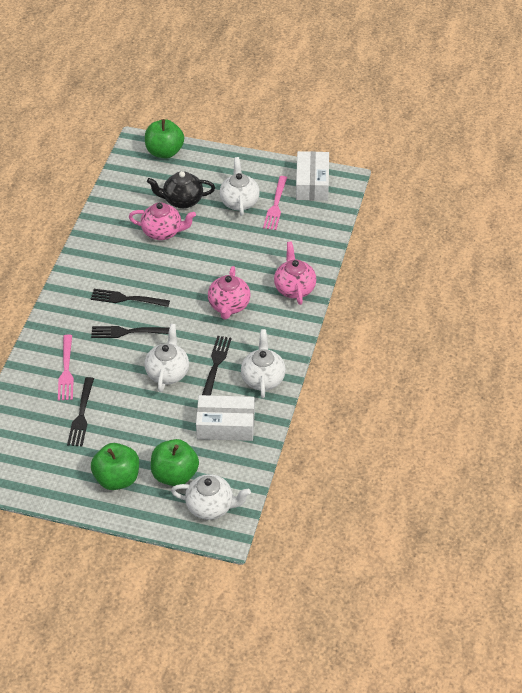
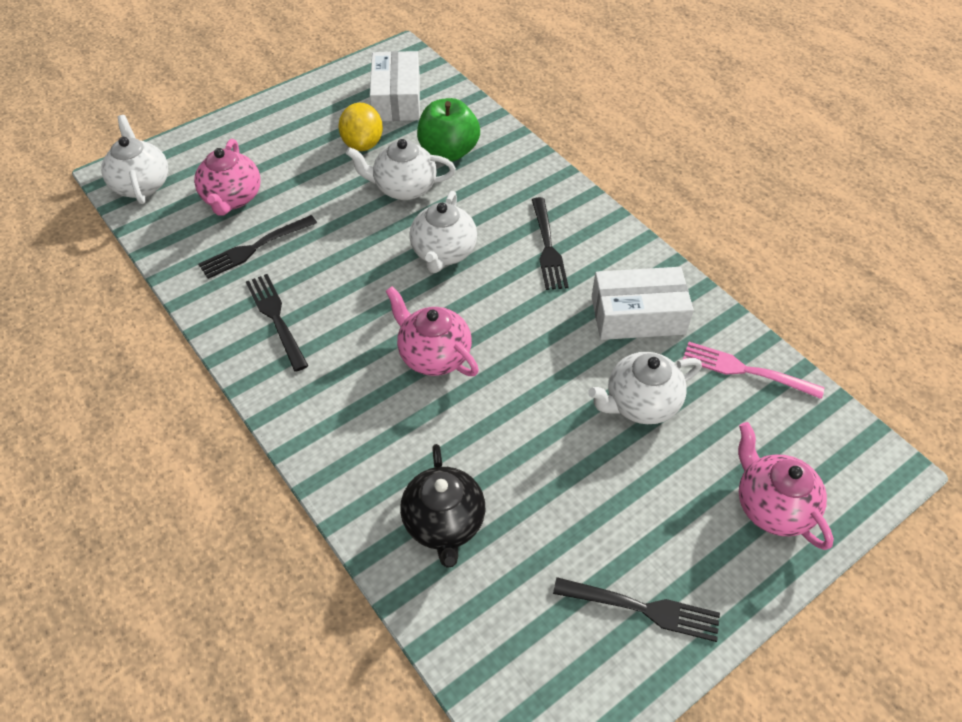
green apple: 3 -> 1
pink fork: 2 -> 1
yellow lemon: 0 -> 1

